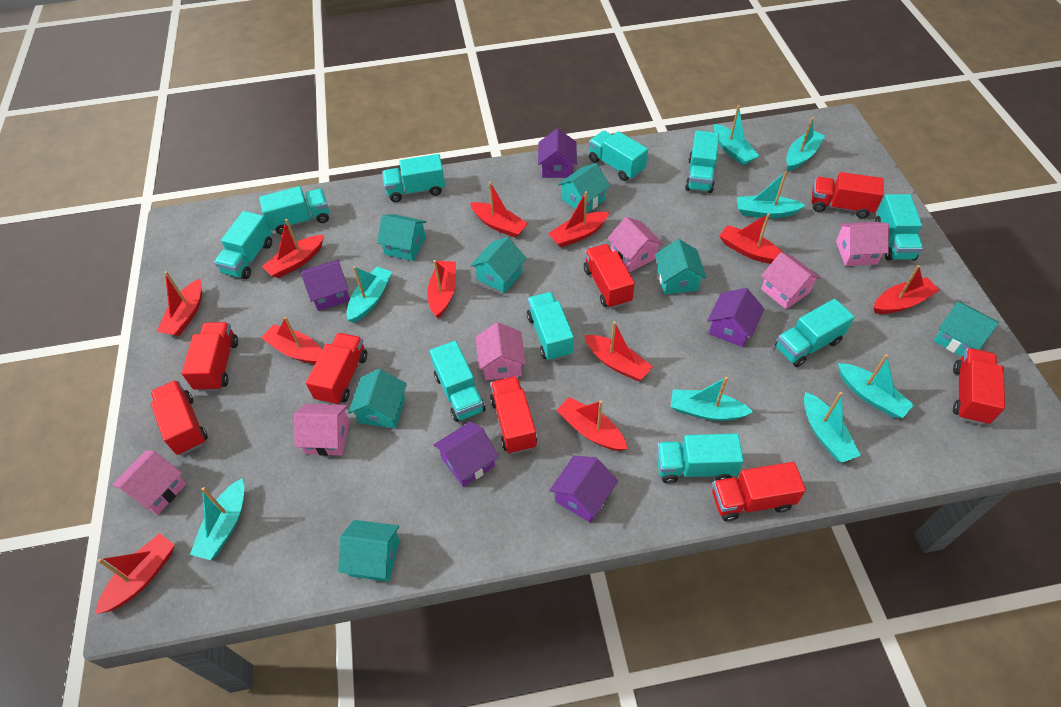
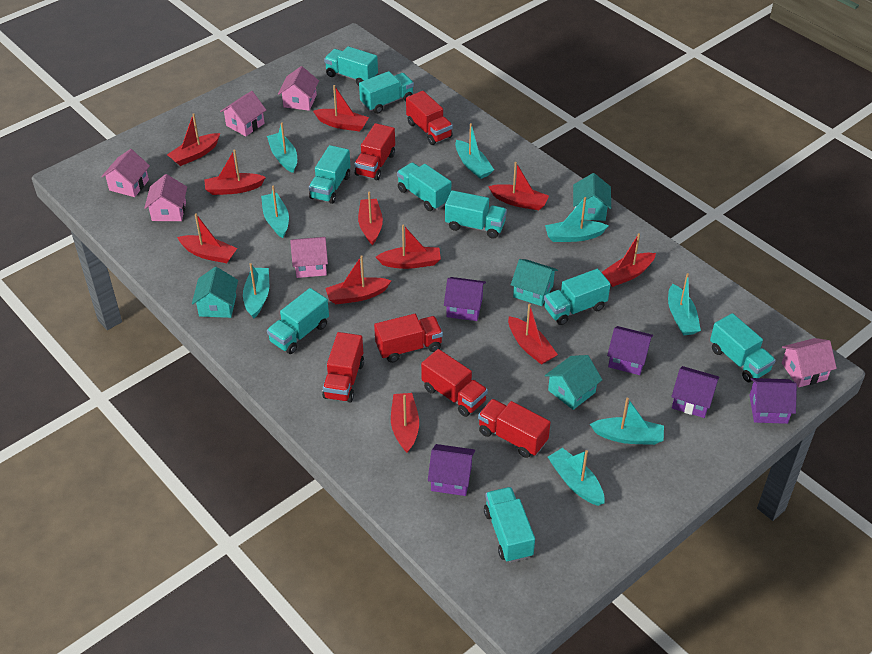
red truck: 8 -> 6
turquoise house: 7 -> 4
turquoise truck: 10 -> 9

